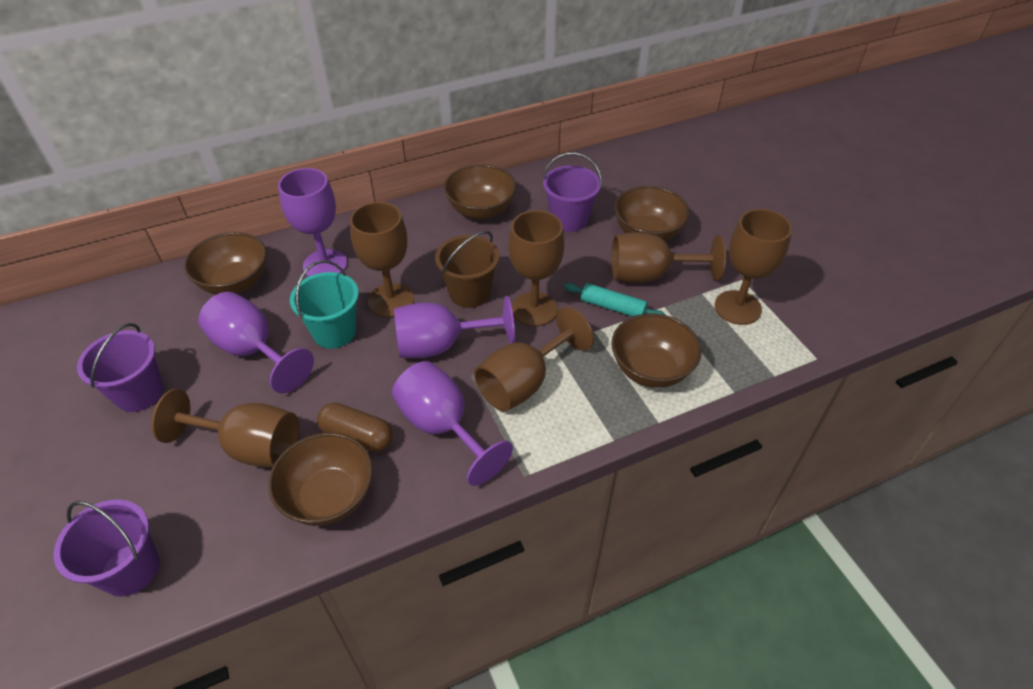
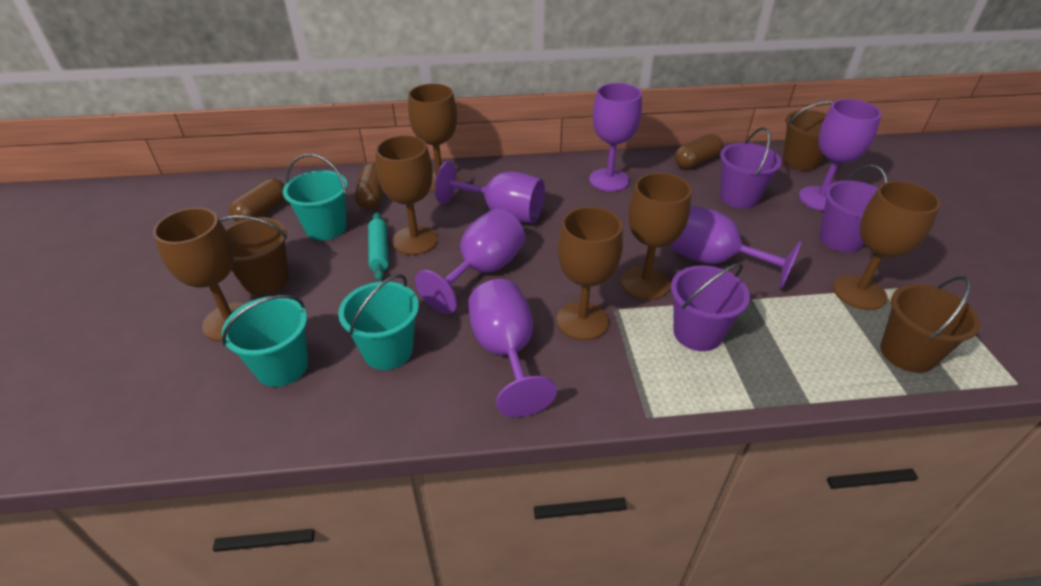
brown bowl: 5 -> 0
brown bucket: 1 -> 3
brown capsule: 1 -> 3
purple goblet: 4 -> 6
turquoise bucket: 1 -> 3

